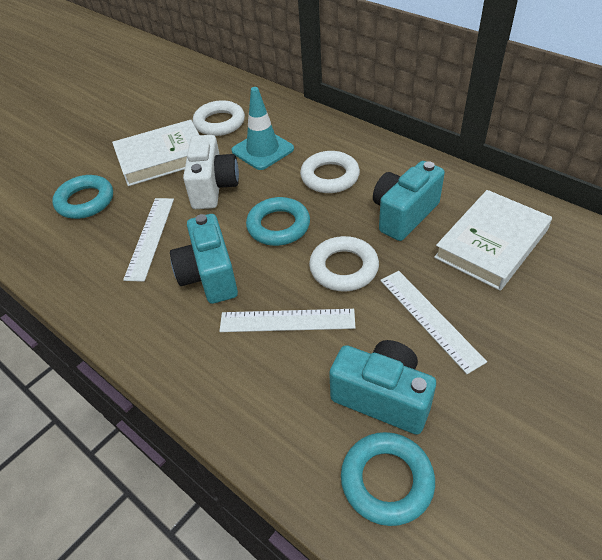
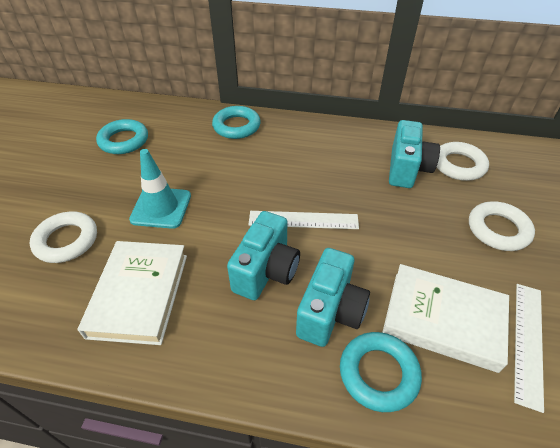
white camera: 1 -> 0
white ruler: 3 -> 2

